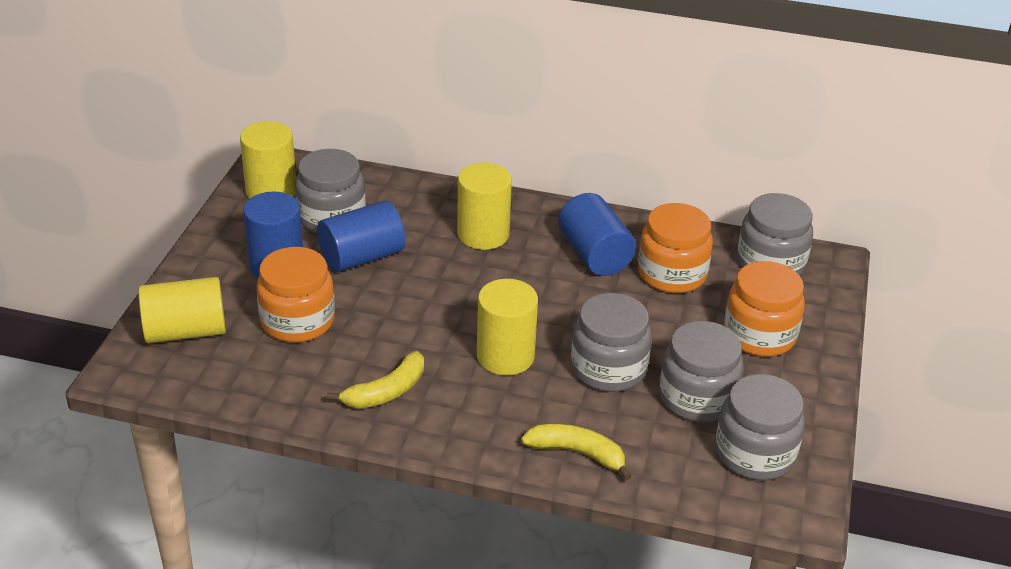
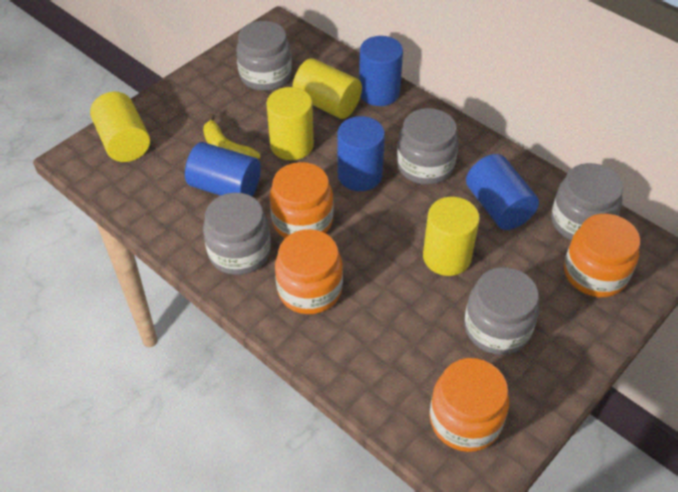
blue cylinder: 3 -> 4
orange jar: 3 -> 4
yellow banana: 2 -> 1

